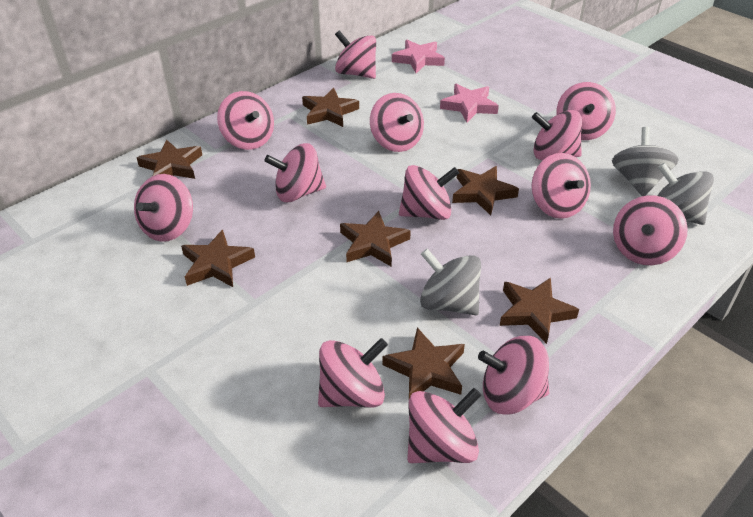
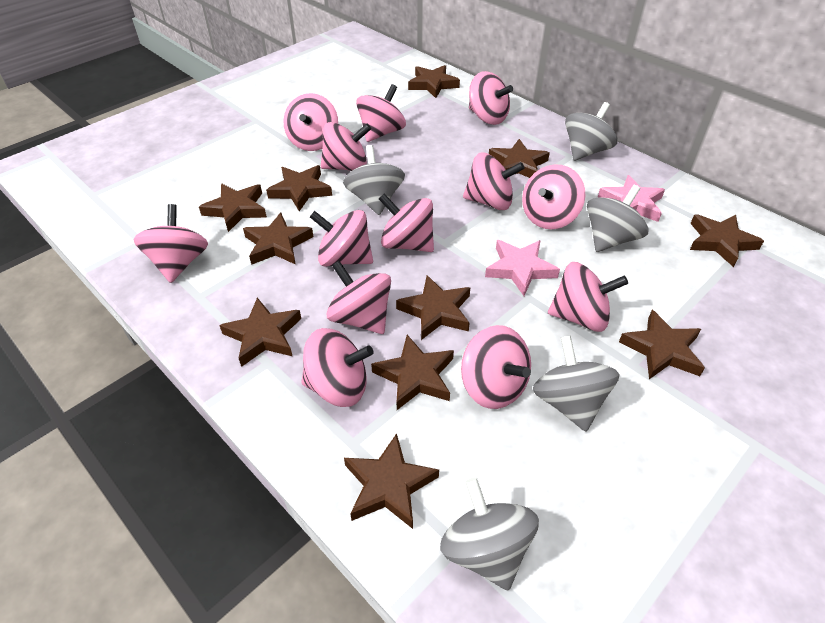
brown star: 7 -> 11
grey spinning top: 3 -> 5

